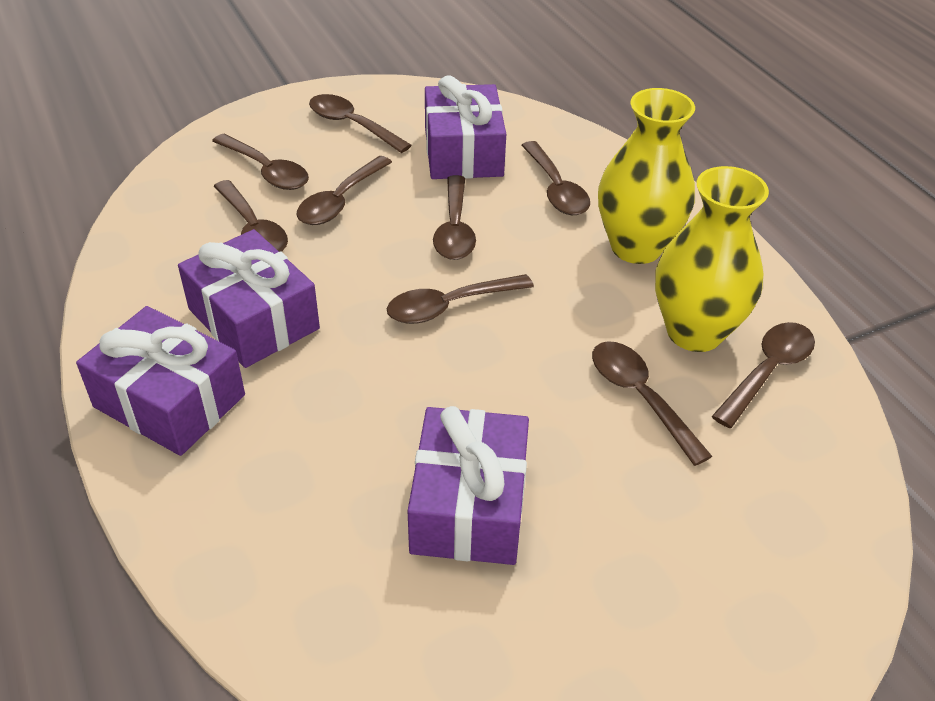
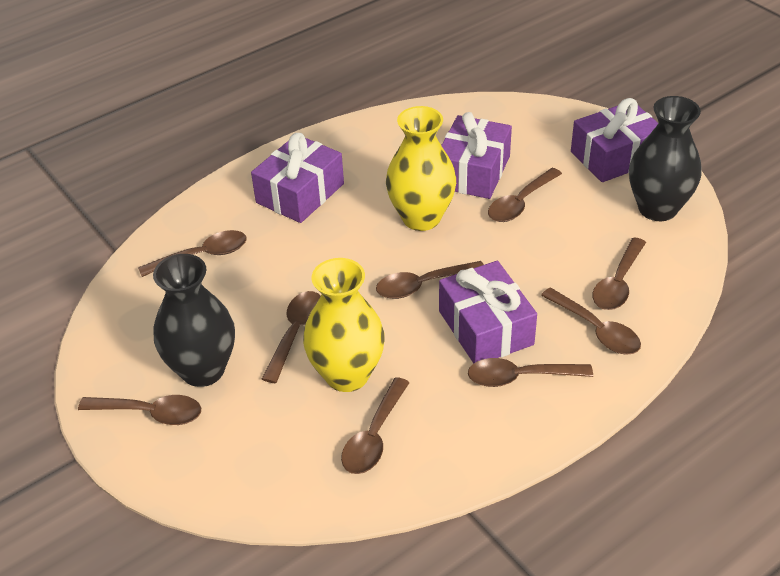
black vase: 0 -> 2

